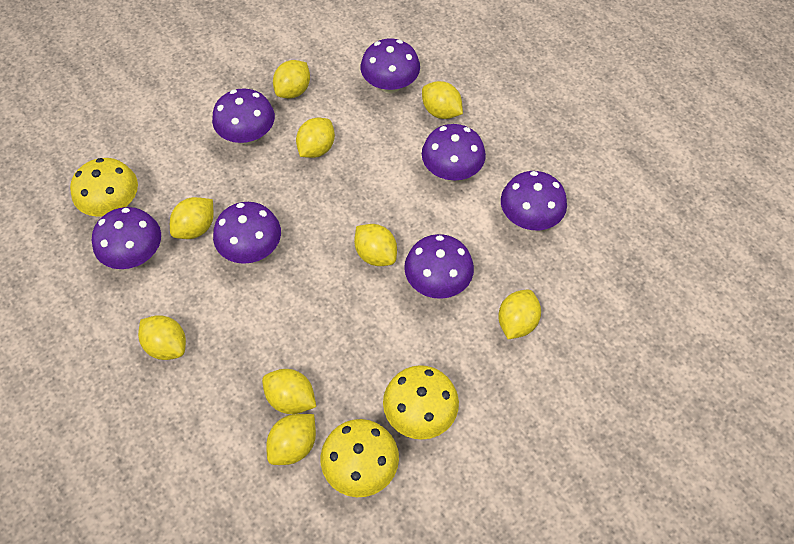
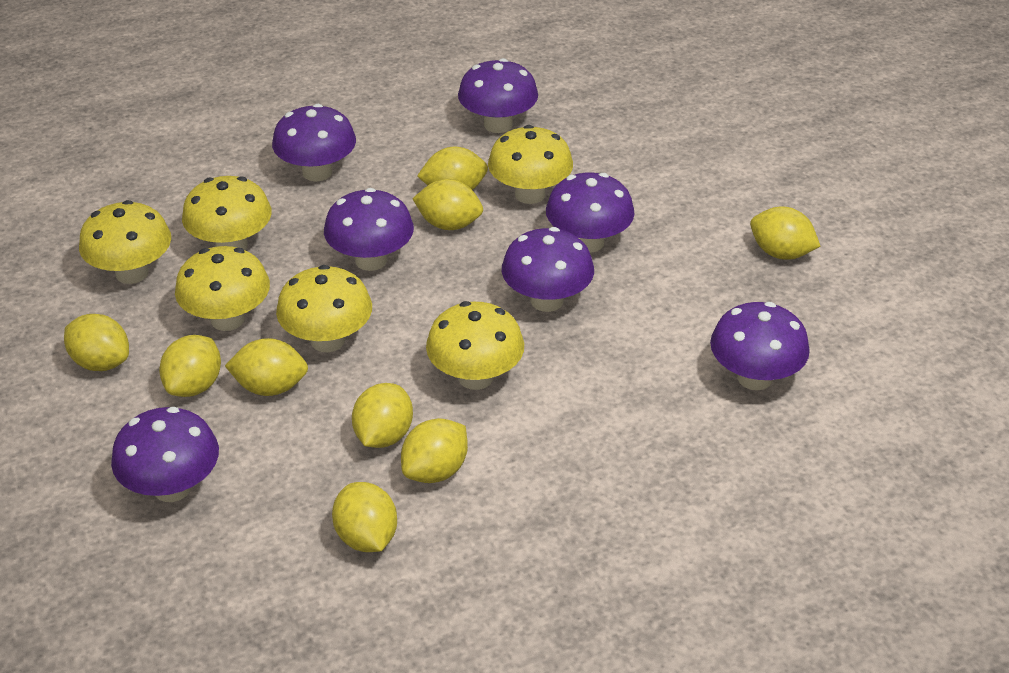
yellow mushroom: 3 -> 6

